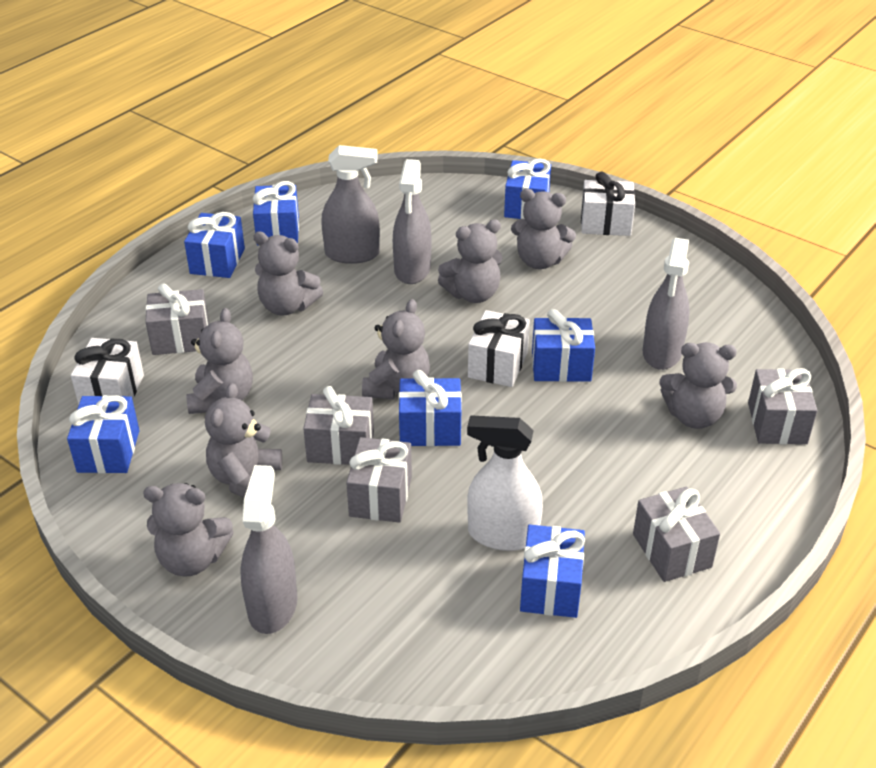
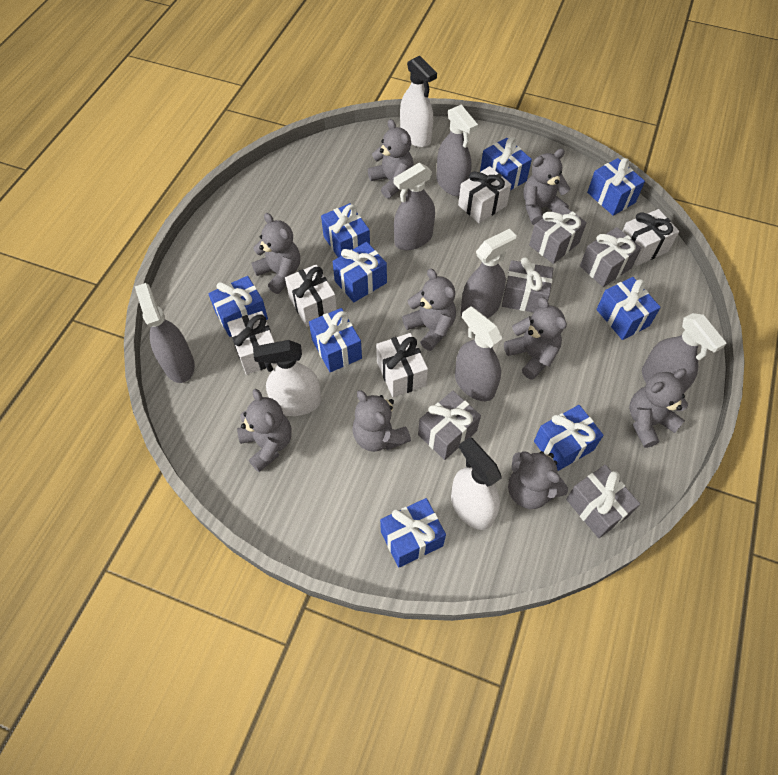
blue gift: 7 -> 9
grey spray bottle: 4 -> 6
grey teddy bear: 8 -> 9
white gift: 3 -> 5
white spray bottle: 1 -> 3

